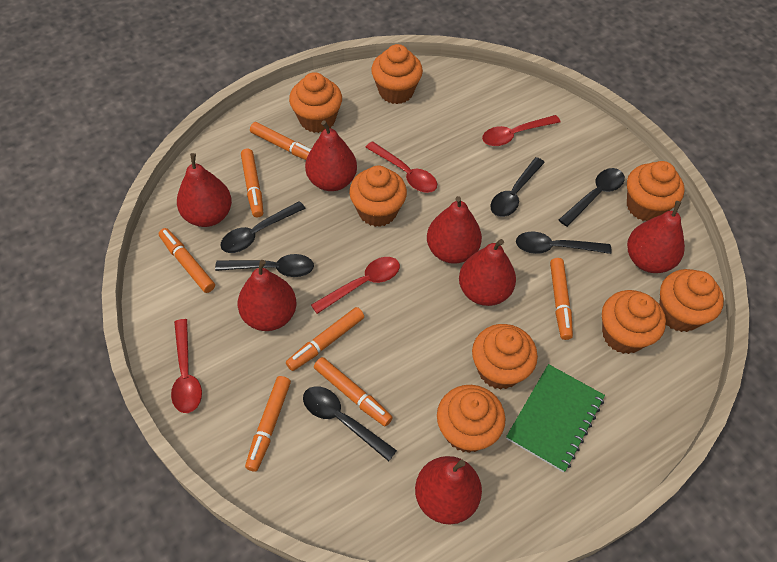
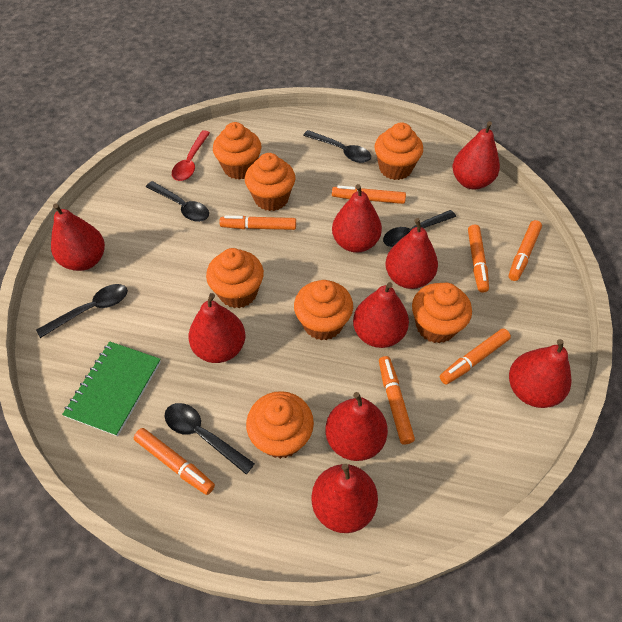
black spoon: 6 -> 5
orange cupcake: 8 -> 7
red pear: 7 -> 9
red spoon: 4 -> 1

